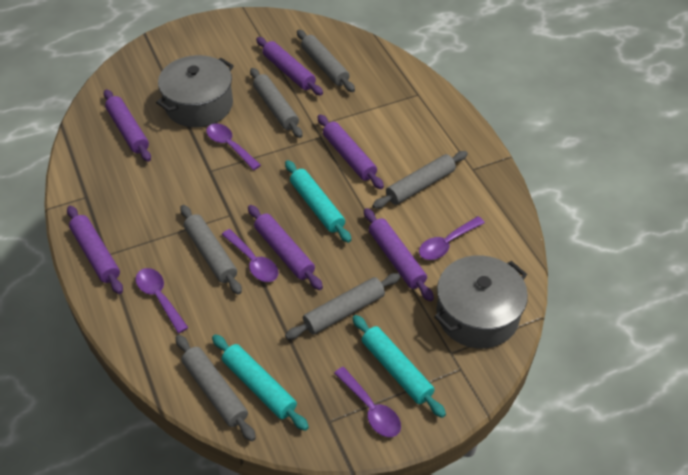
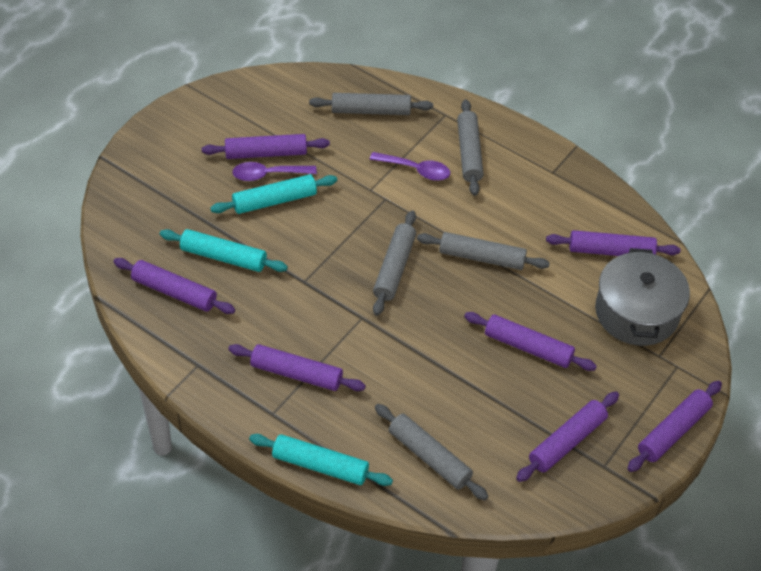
grey pot: 2 -> 1
grey rolling pin: 6 -> 5
purple rolling pin: 6 -> 7
purple spoon: 5 -> 2

